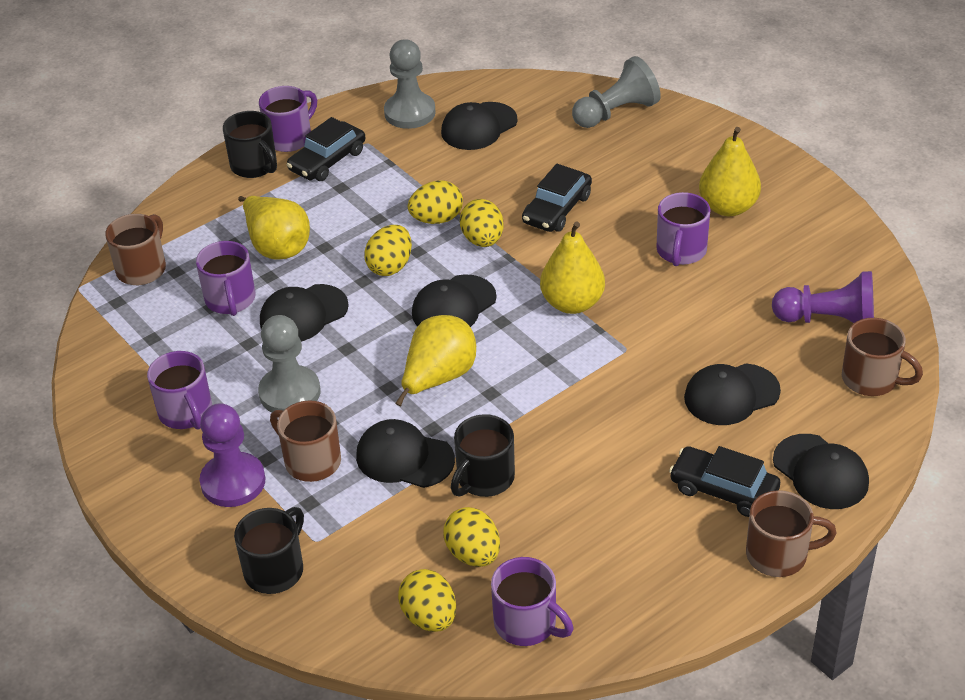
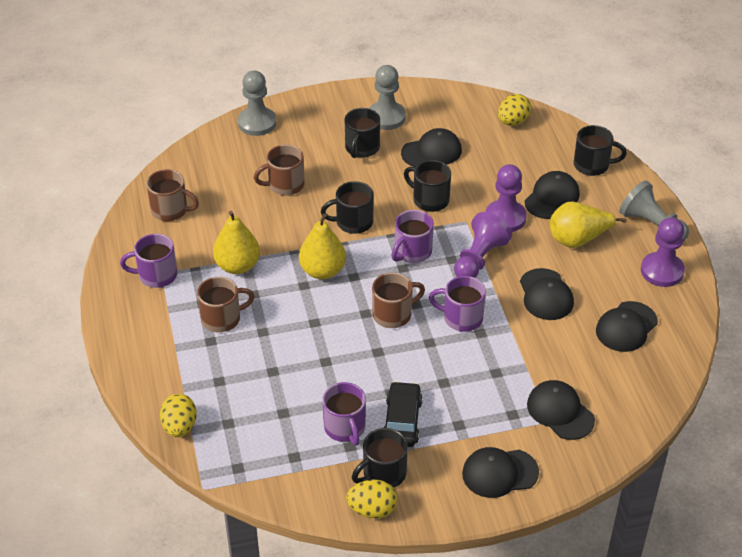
black car: 3 -> 1
black mug: 3 -> 5
purple mug: 5 -> 4
purple pawn: 2 -> 3
yellow egg: 5 -> 3
yellow pear: 4 -> 3

